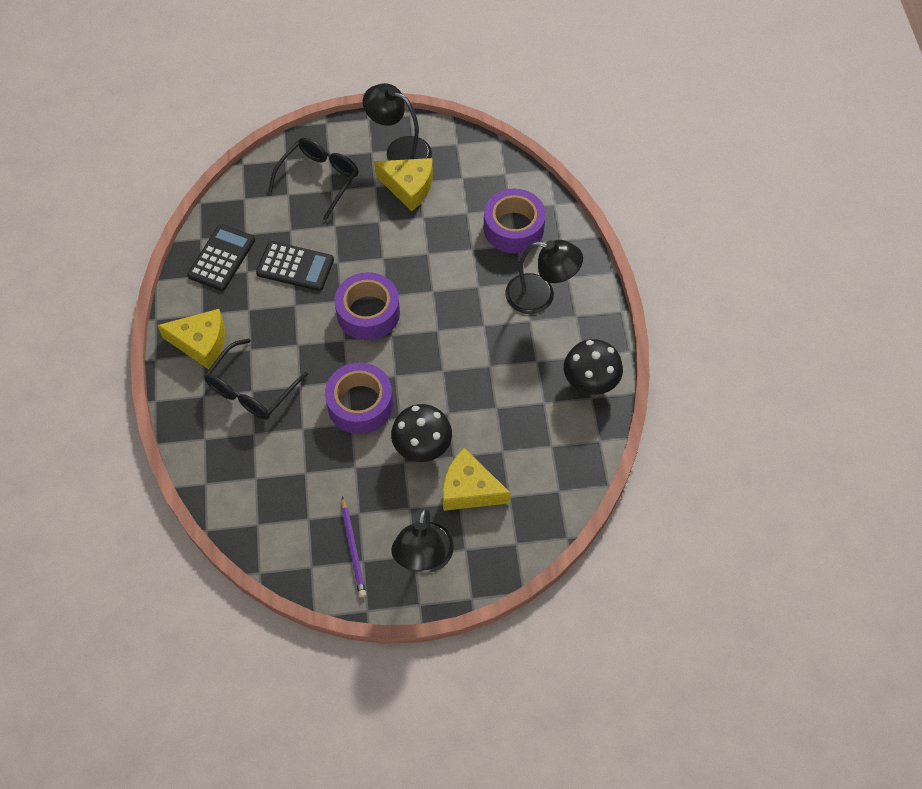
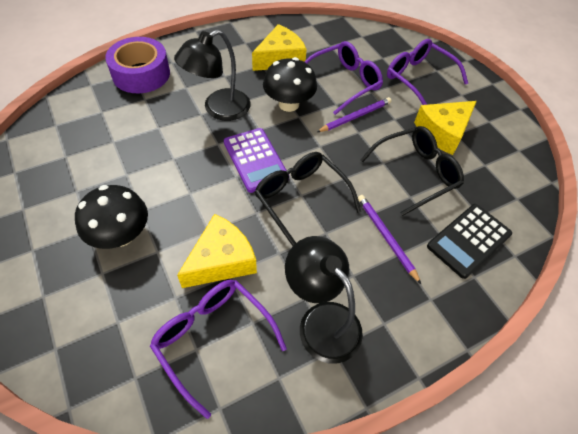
black calculator: 2 -> 1
black lamp: 3 -> 2
purple calculator: 0 -> 1
purple glasses: 0 -> 3
purple pencil: 1 -> 2
purple tape: 3 -> 1

